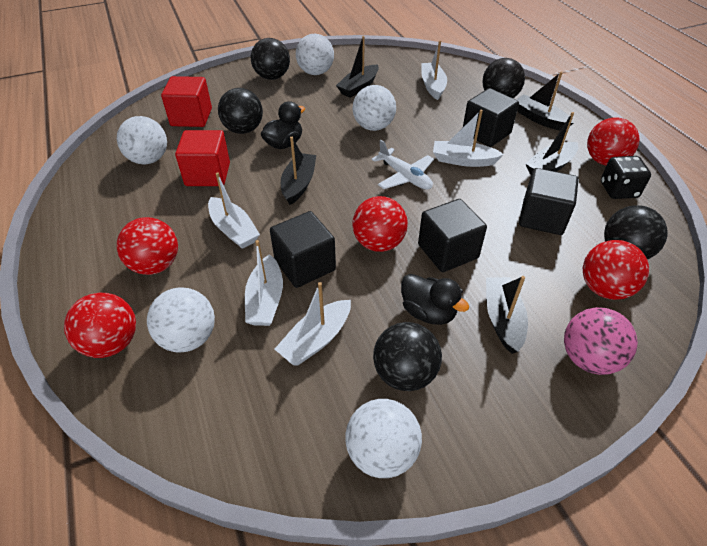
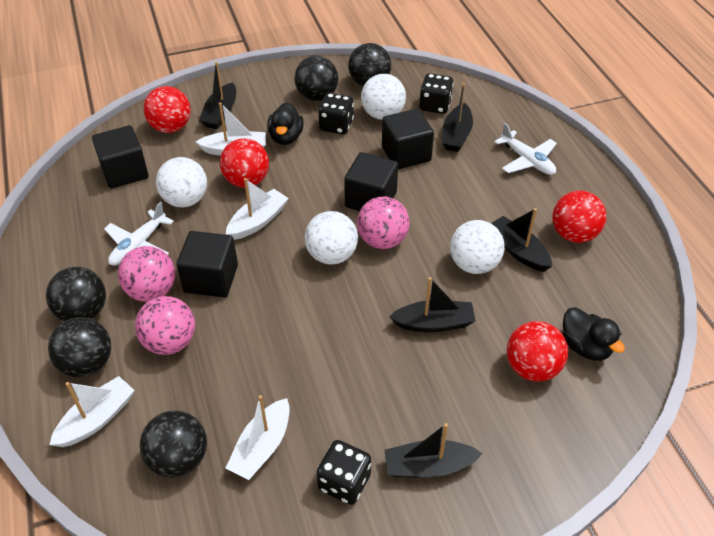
black dice: 1 -> 3
pink ball: 1 -> 3
red ball: 5 -> 4
red cube: 2 -> 0
white ball: 5 -> 4
white boat: 5 -> 4
white plane: 1 -> 2

